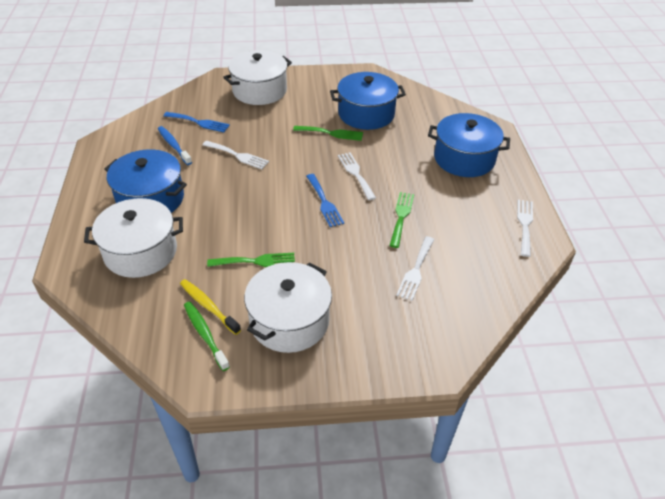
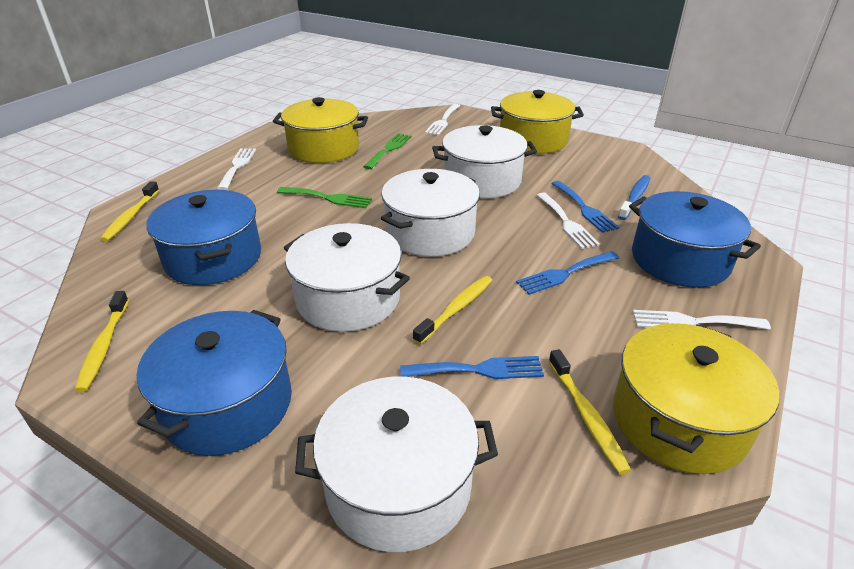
blue fork: 2 -> 3
green fork: 3 -> 2
green toothbrush: 1 -> 0
white pot: 3 -> 4
yellow pot: 0 -> 3
yellow toothbrush: 1 -> 4

